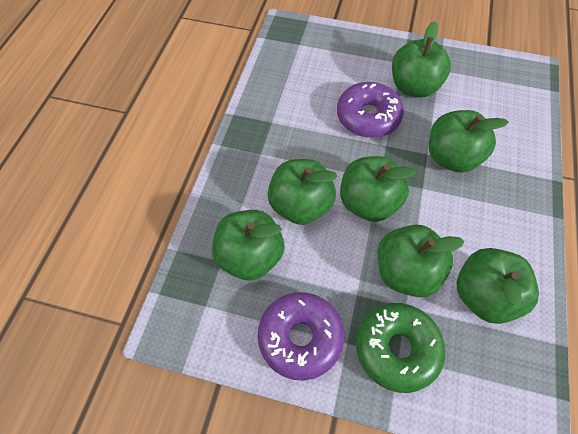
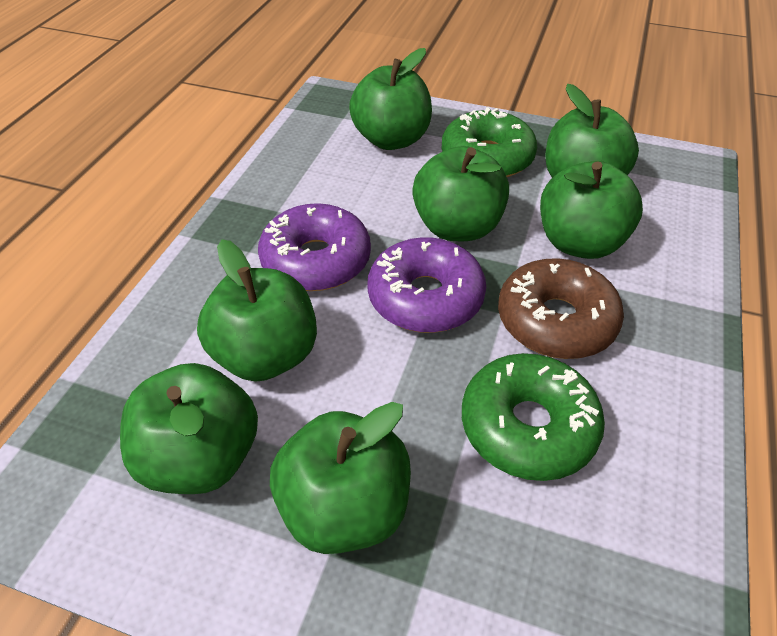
brown donut: 0 -> 1
green donut: 1 -> 2

